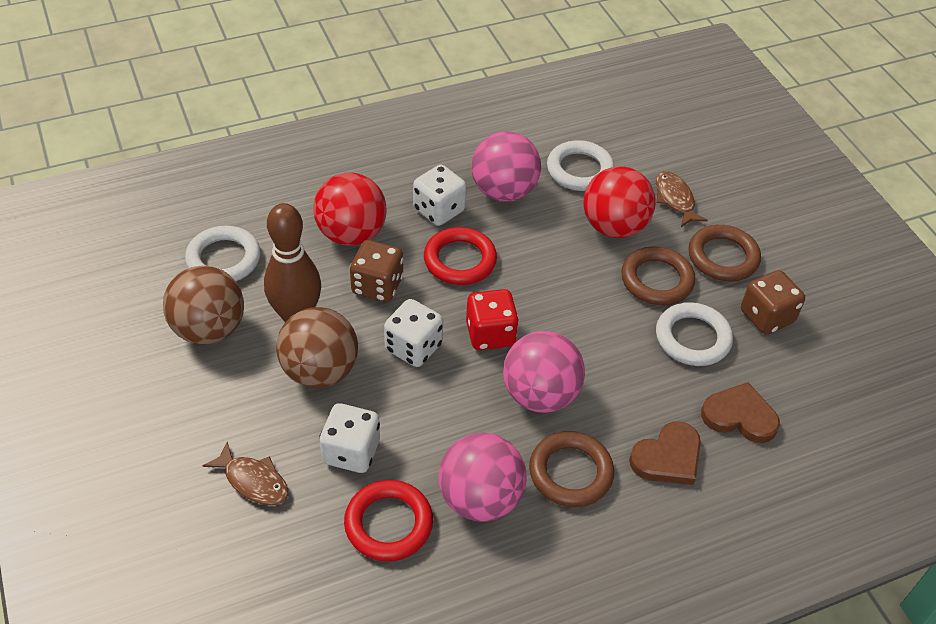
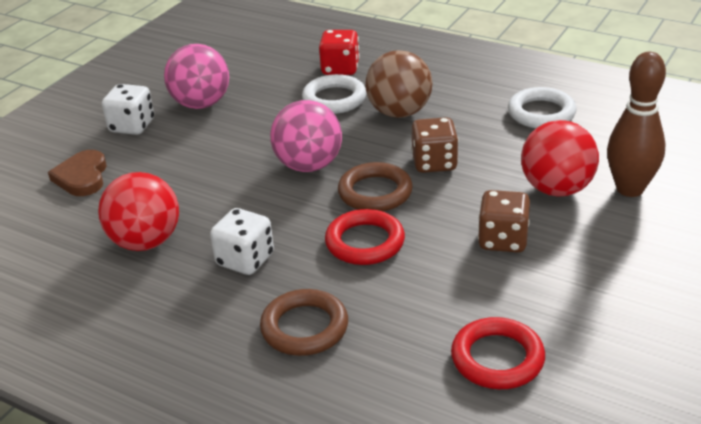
brown ball: 2 -> 1
brown fish: 2 -> 0
brown heart: 2 -> 1
brown ring: 3 -> 2
pink ball: 3 -> 2
white dice: 3 -> 2
white ring: 3 -> 2

